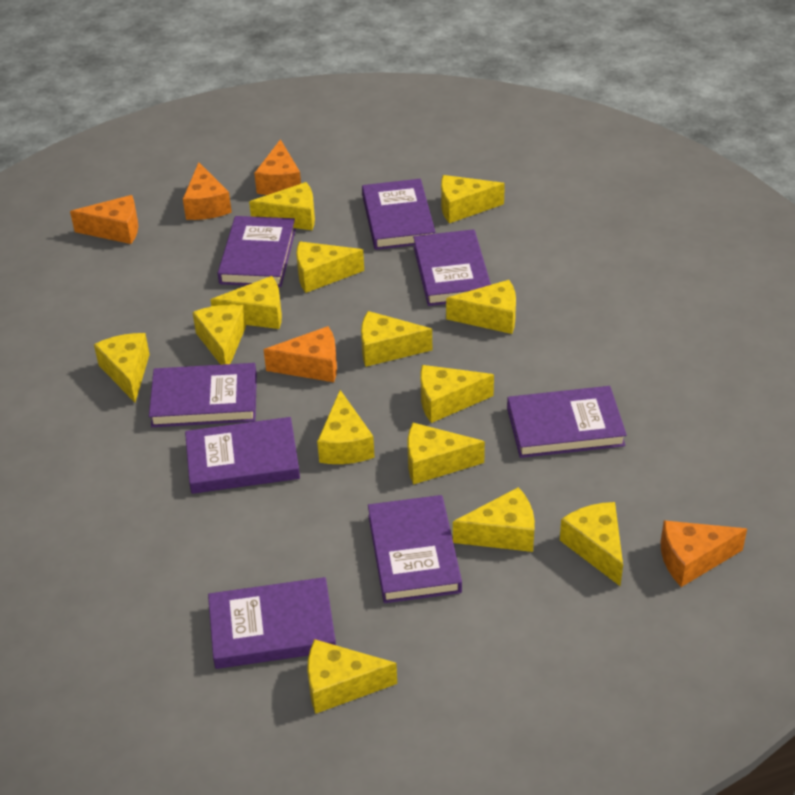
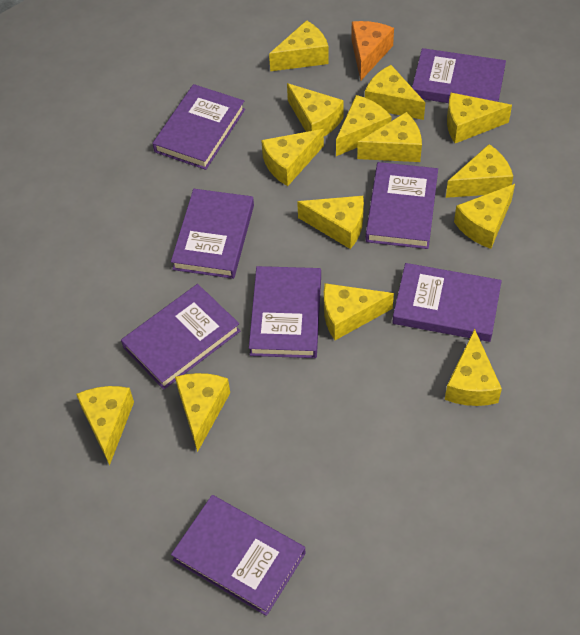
orange cheese: 5 -> 1

